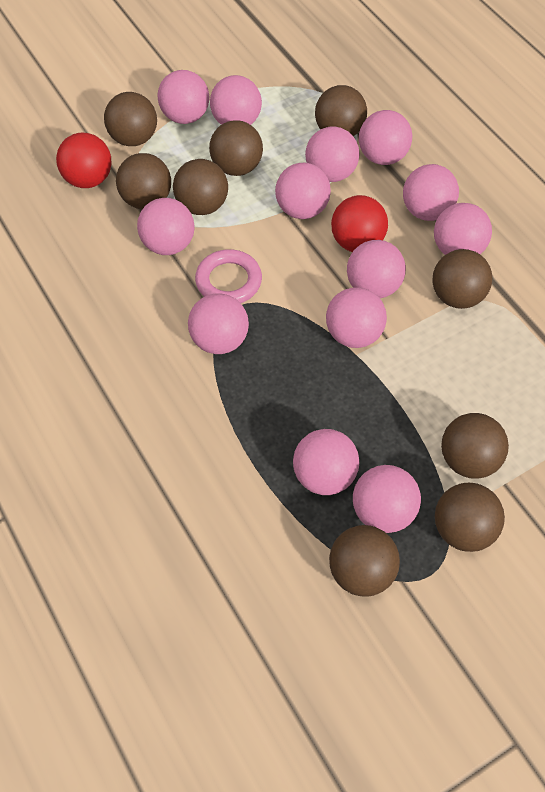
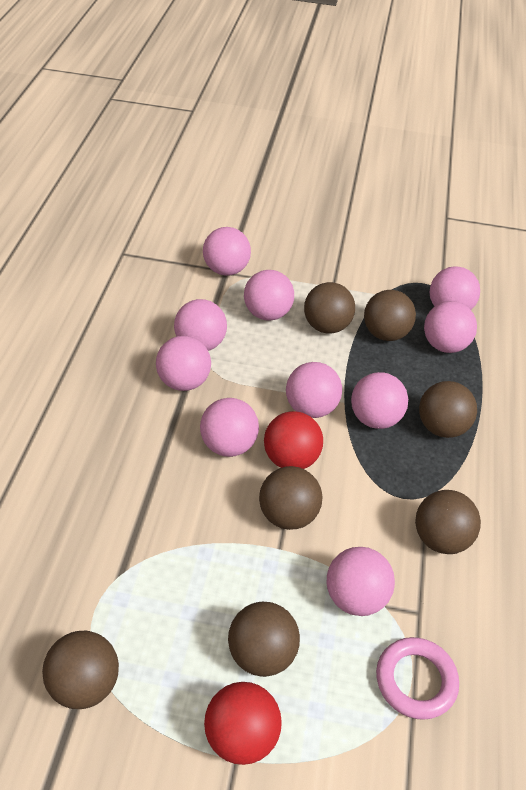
brown ball: 9 -> 7
pink ball: 13 -> 10

